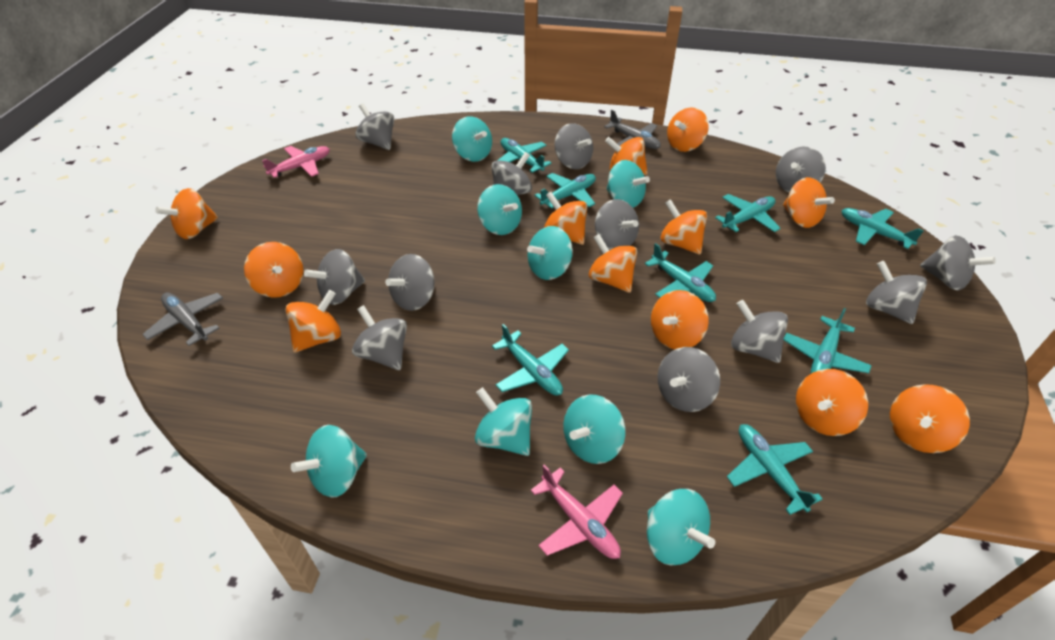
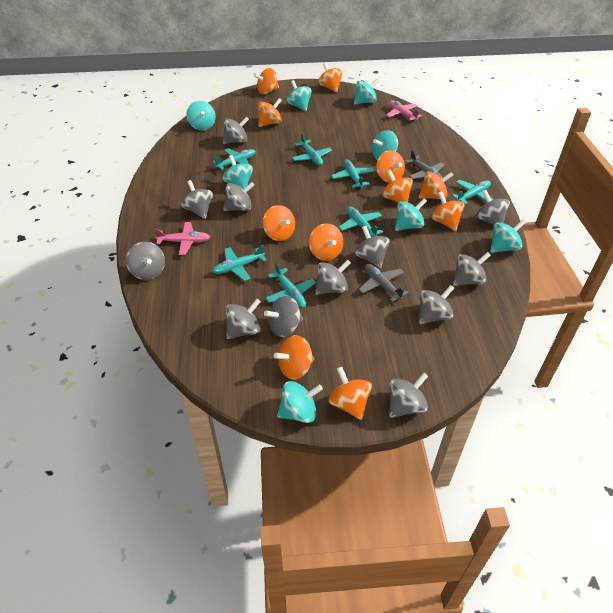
orange spinning top: 12 -> 11
turquoise plane: 8 -> 7

